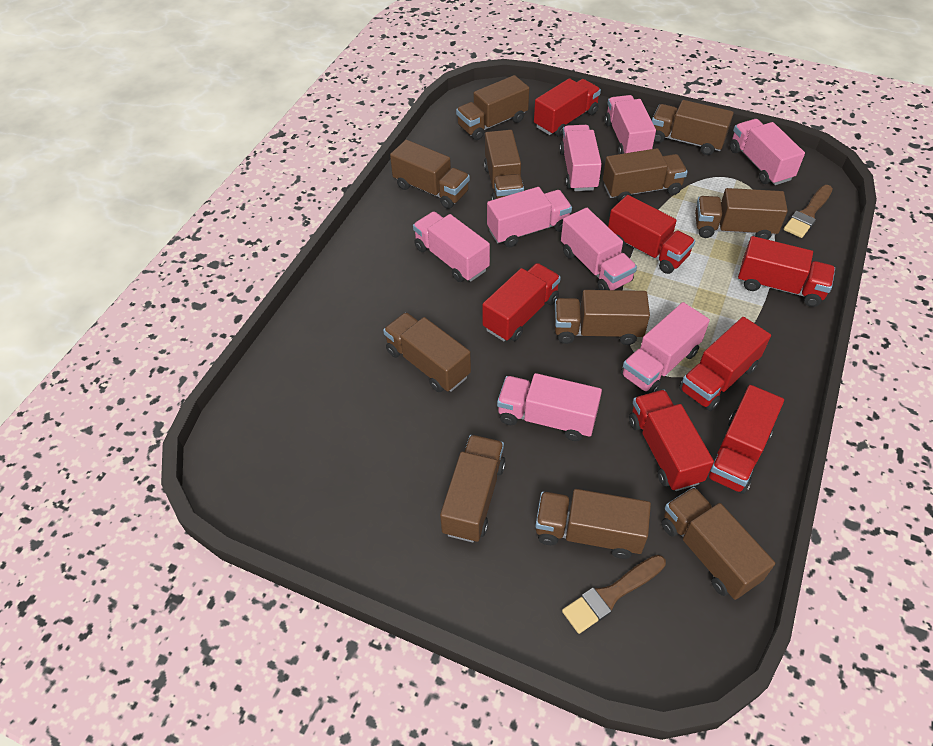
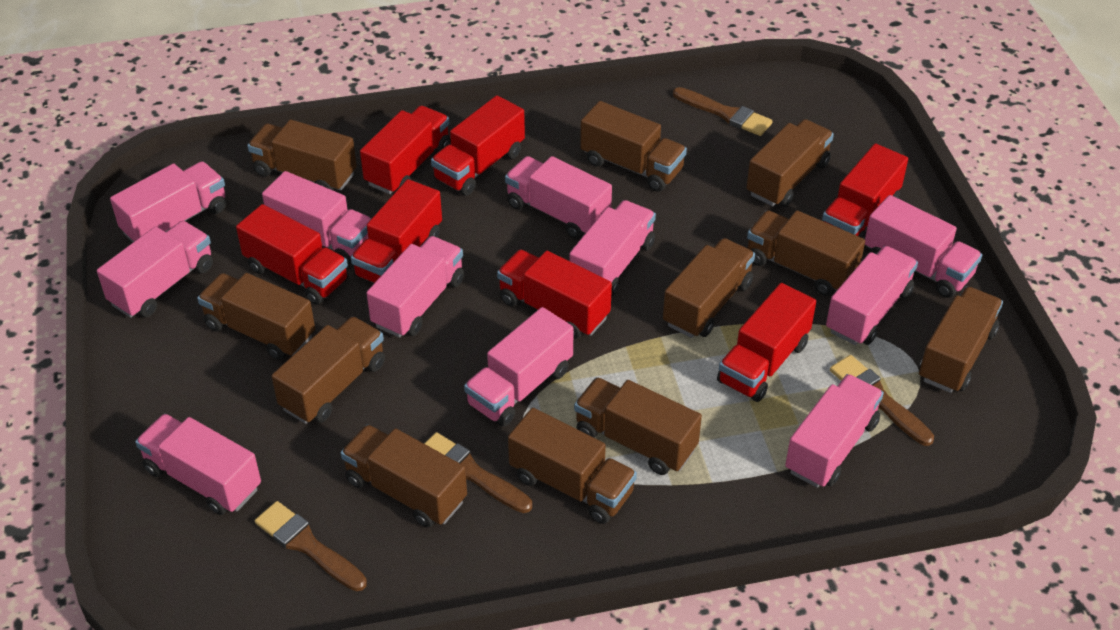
brown brush: 2 -> 4
pink truck: 8 -> 11

